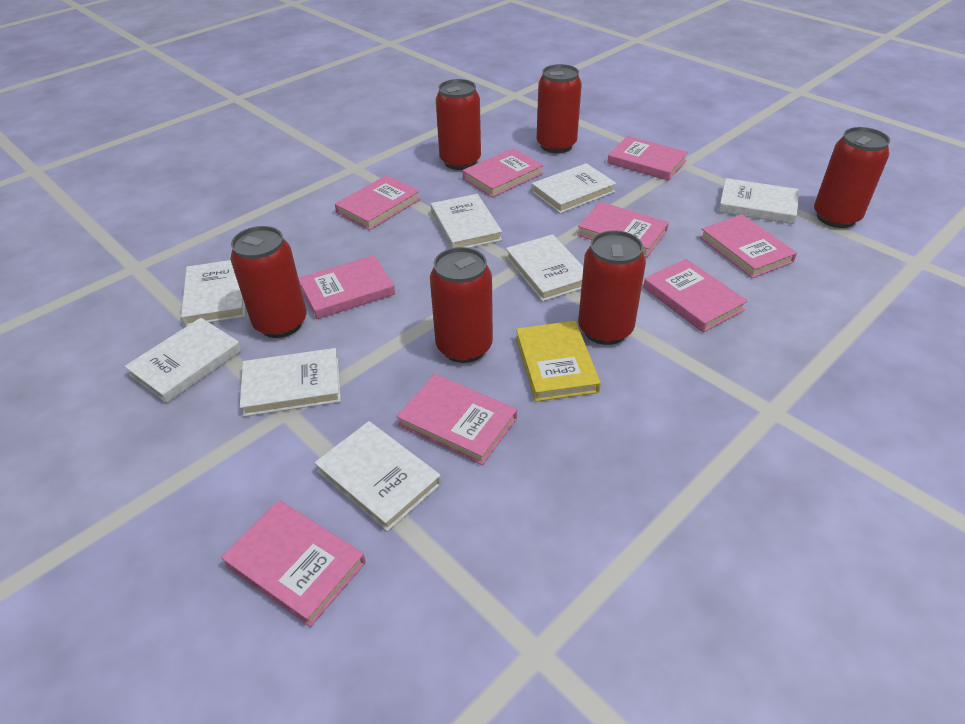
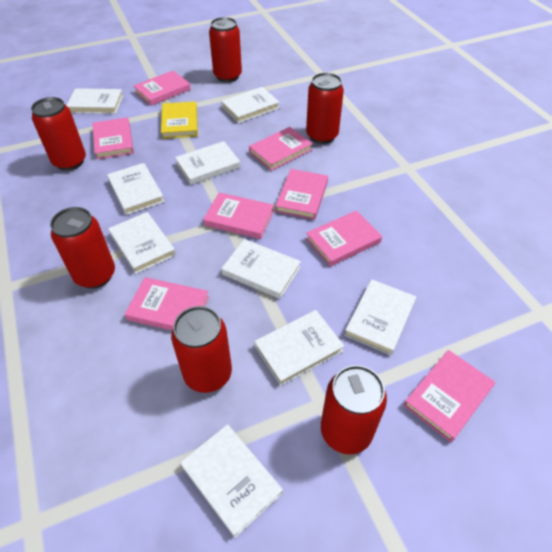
pink book: 9 -> 8
white book: 8 -> 9

